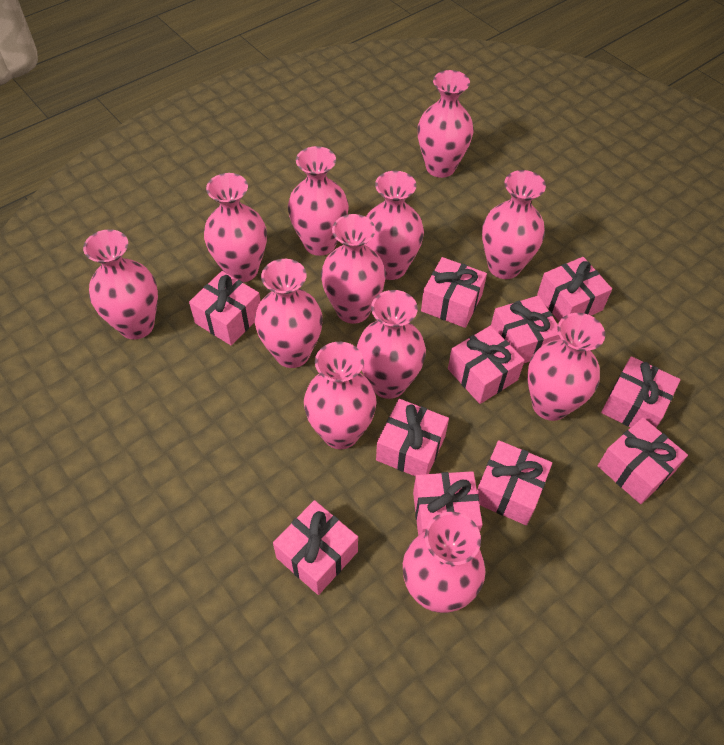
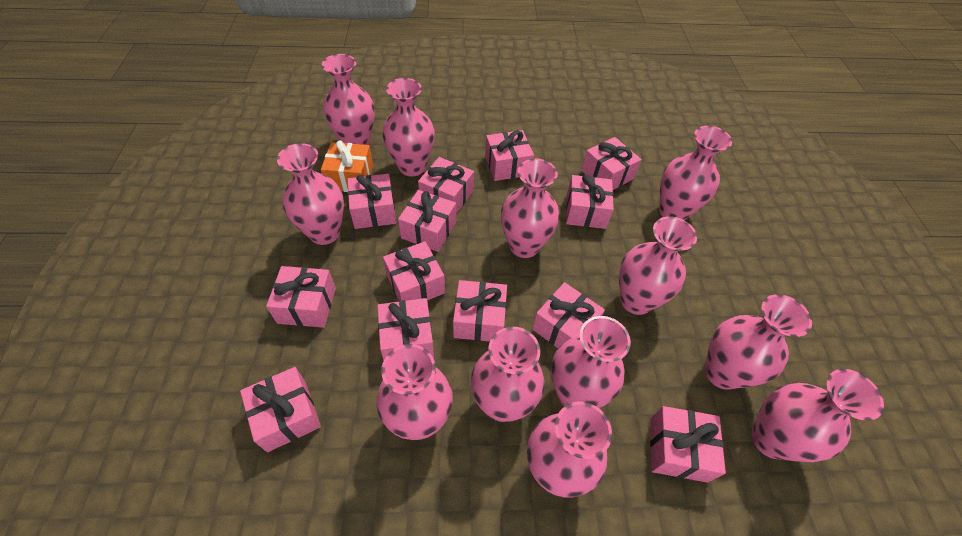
orange gift: 0 -> 1
pink gift: 11 -> 13

